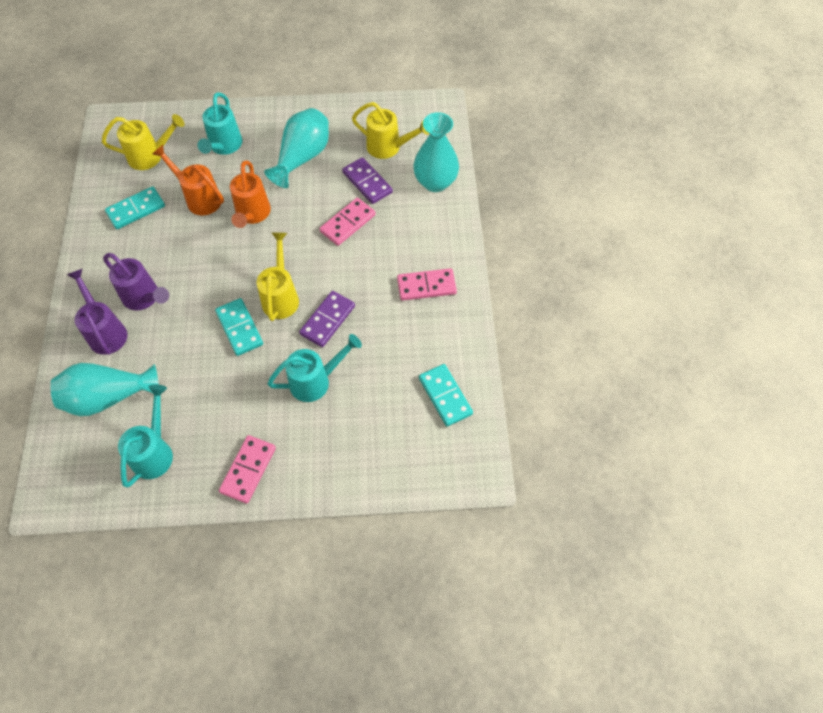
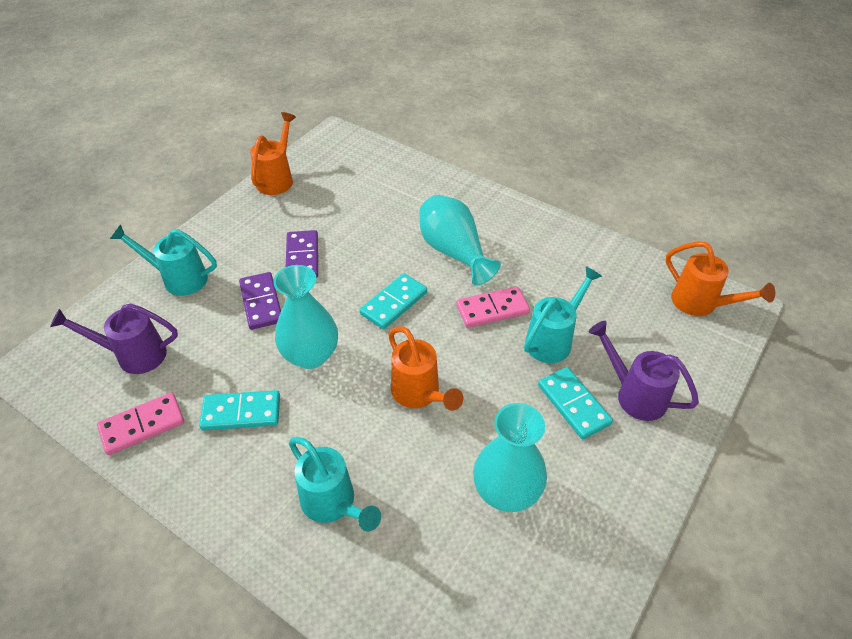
orange watering can: 2 -> 3
pink domino: 3 -> 2
yellow watering can: 3 -> 0

